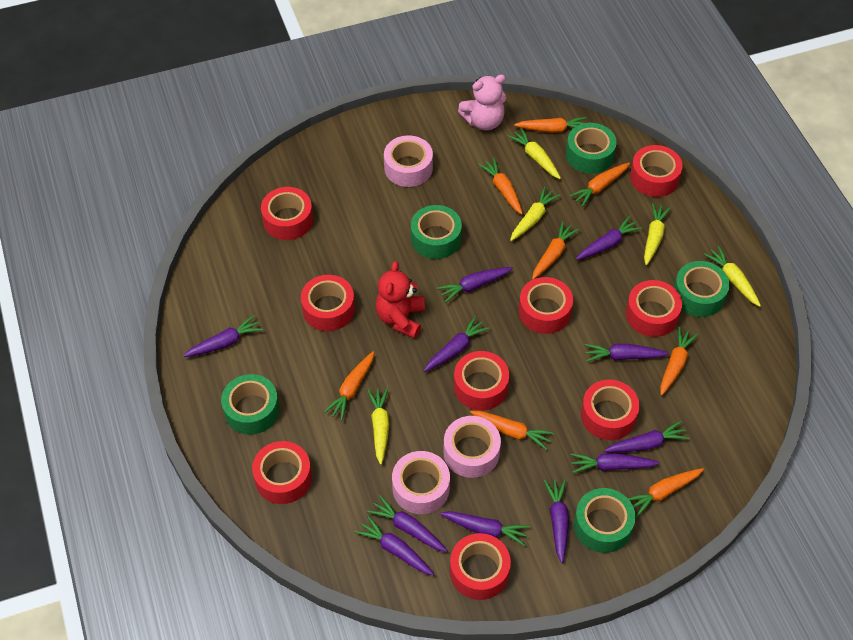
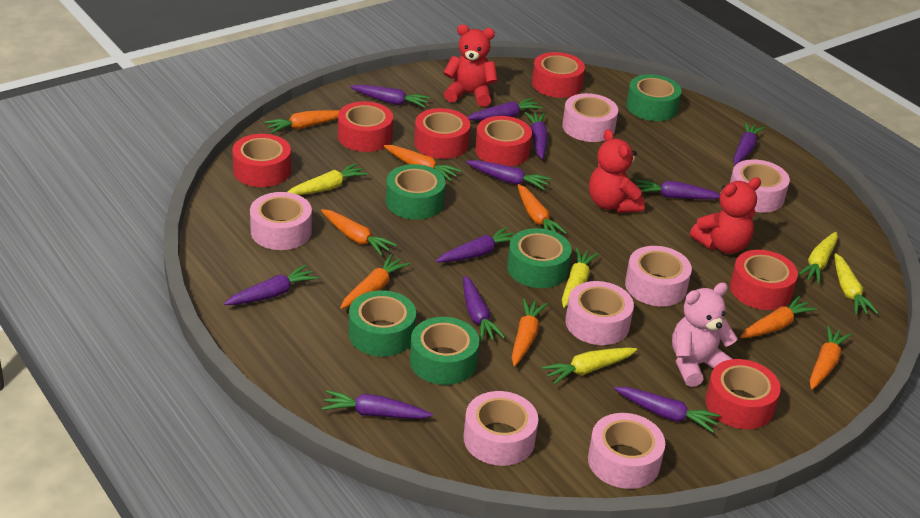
pink tape: 3 -> 7
red tape: 9 -> 7
red teddy bear: 1 -> 3

